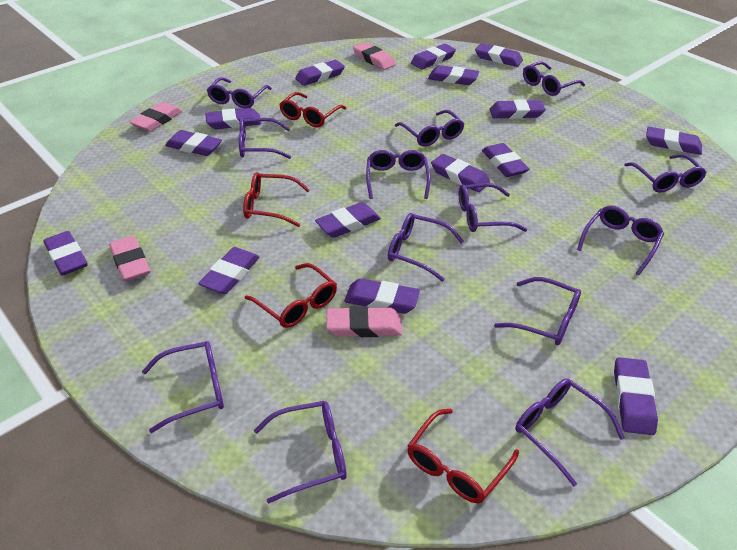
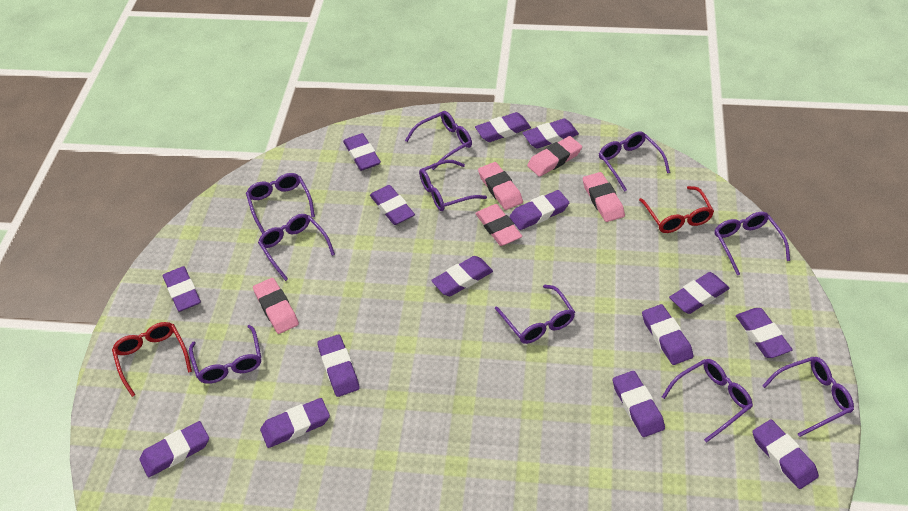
pink eraser: 4 -> 5
purple glasses: 13 -> 10
red glasses: 4 -> 2

